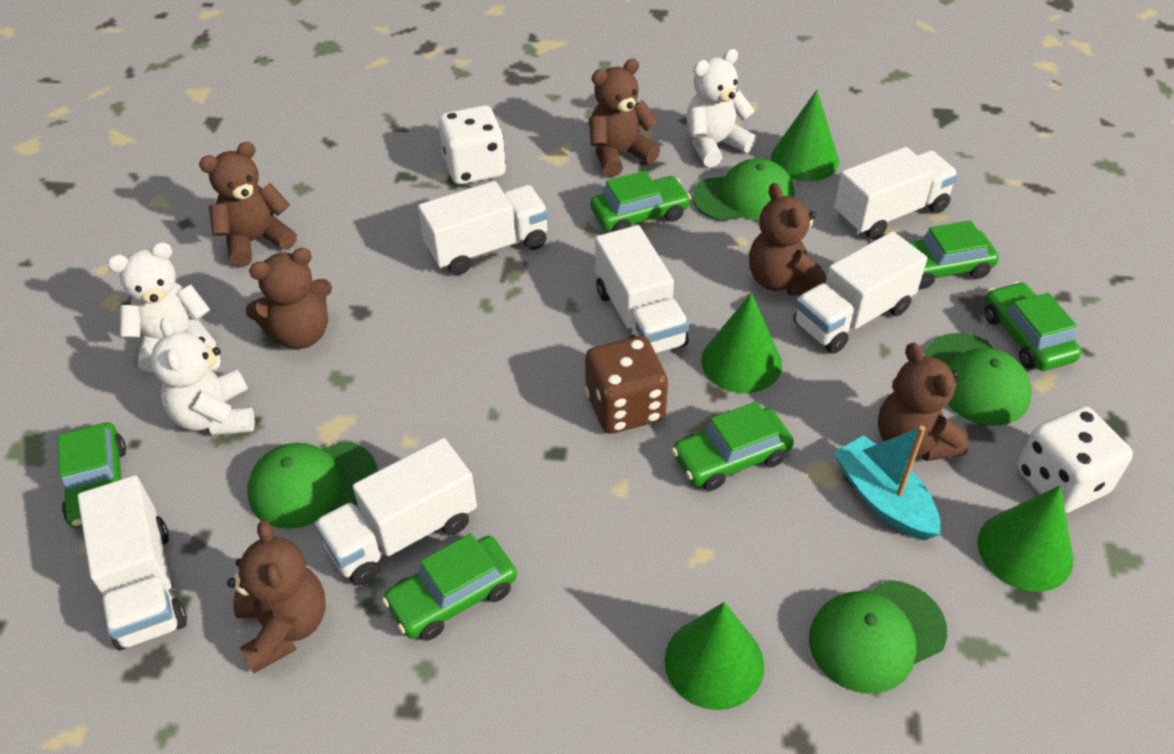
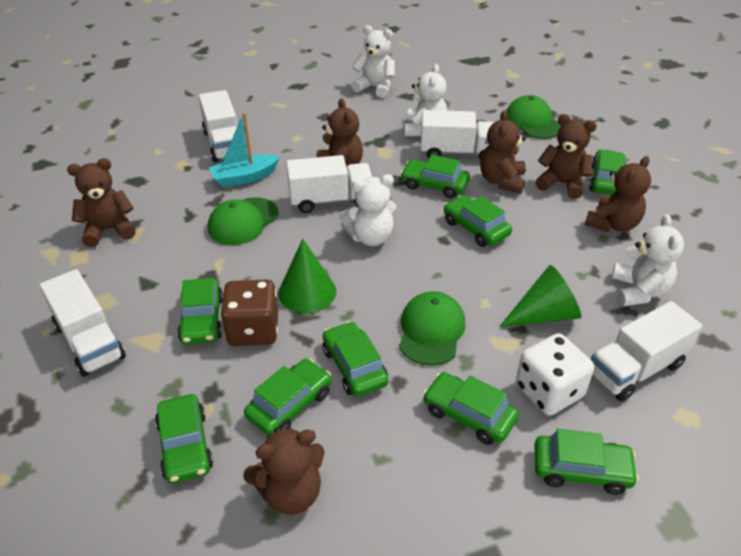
green cap: 4 -> 3
green car: 6 -> 9
green cone: 4 -> 2
white dice: 2 -> 1
white teddy bear: 3 -> 4
white truck: 6 -> 5

